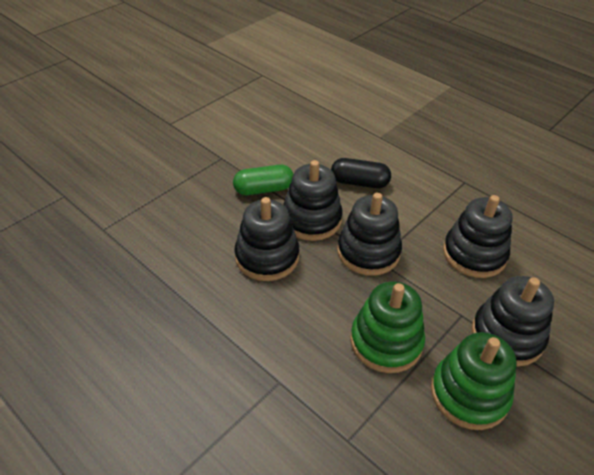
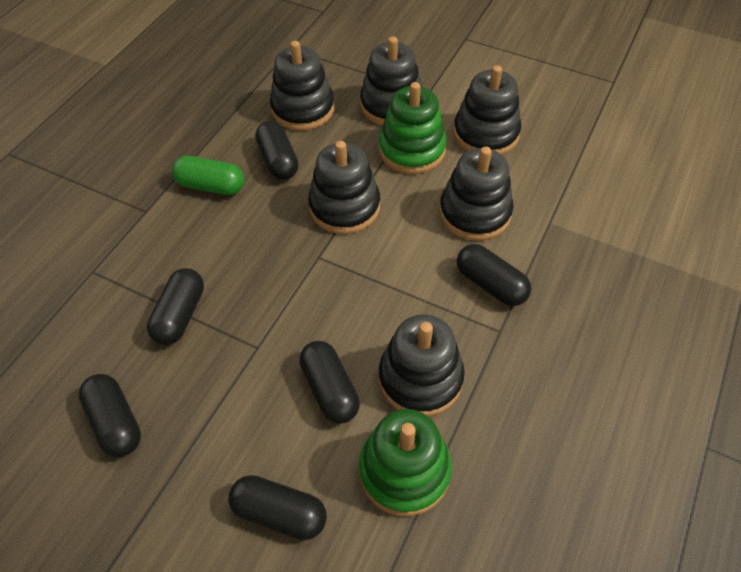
black capsule: 1 -> 6
black stacking toy: 5 -> 6

